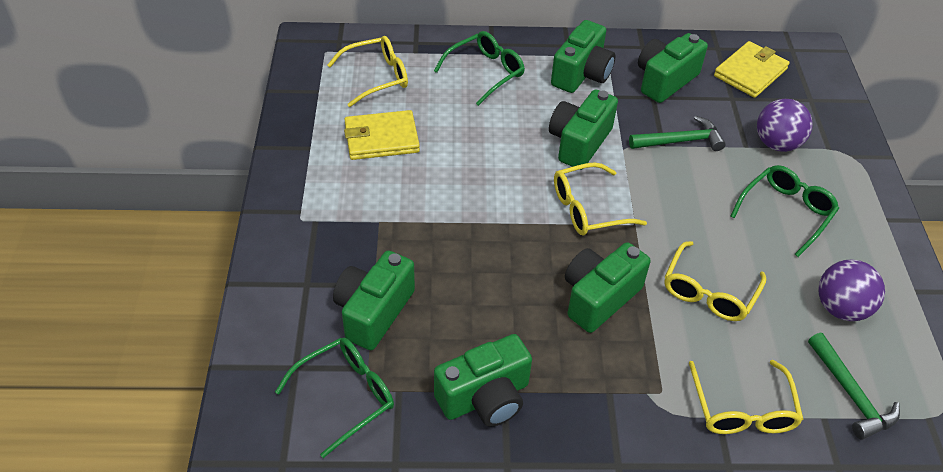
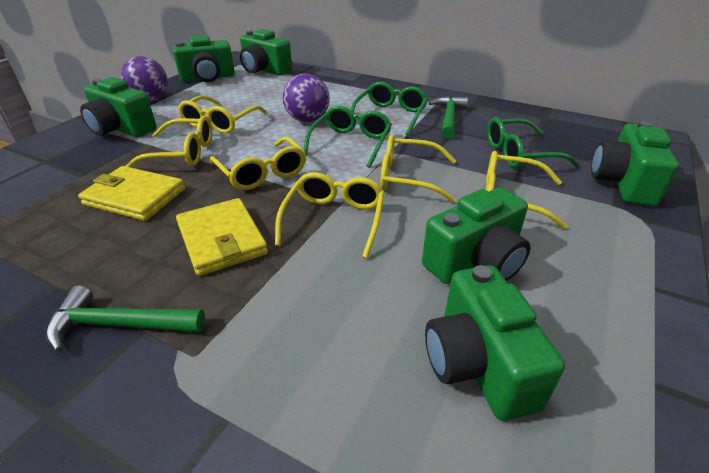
yellow glasses: 4 -> 6

